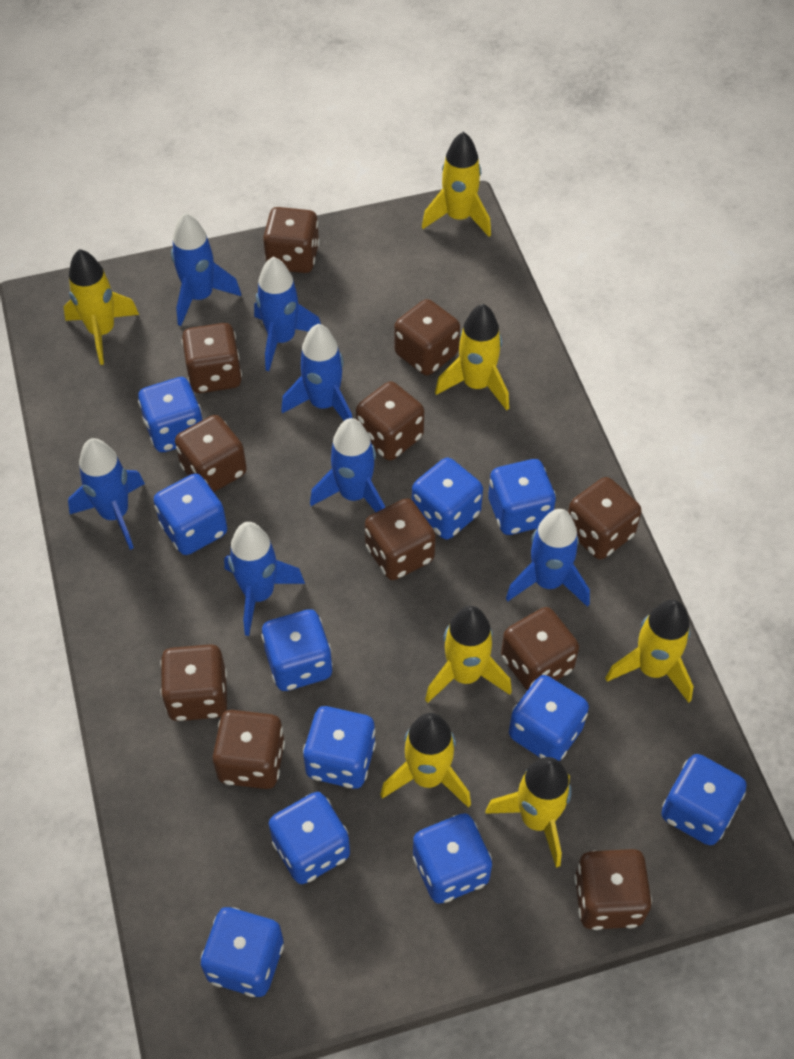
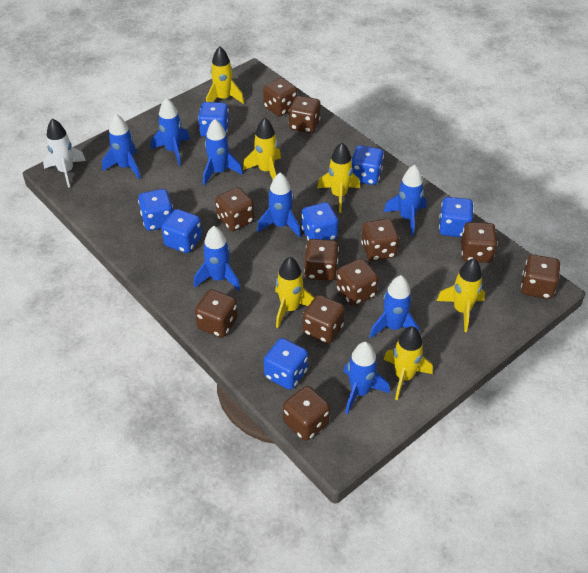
blue dice: 11 -> 7
blue rocket: 7 -> 8
white rocket: 0 -> 1
yellow rocket: 7 -> 6

